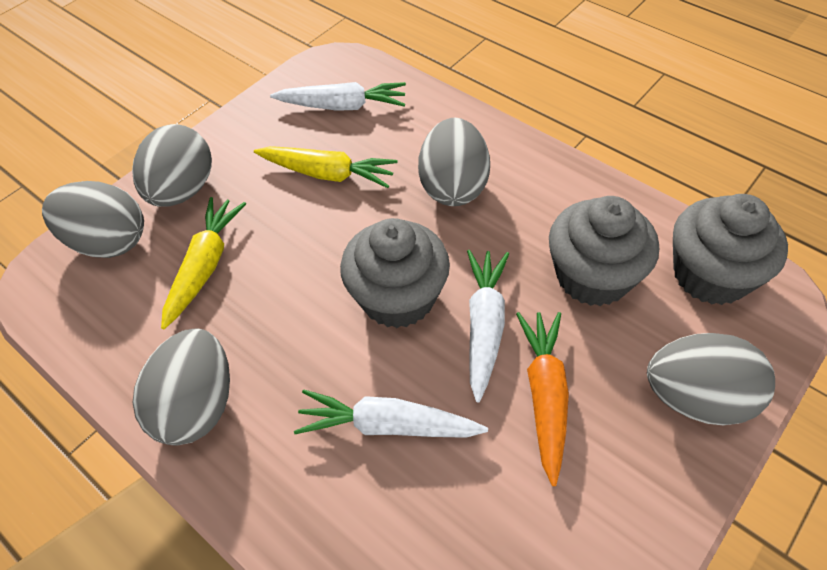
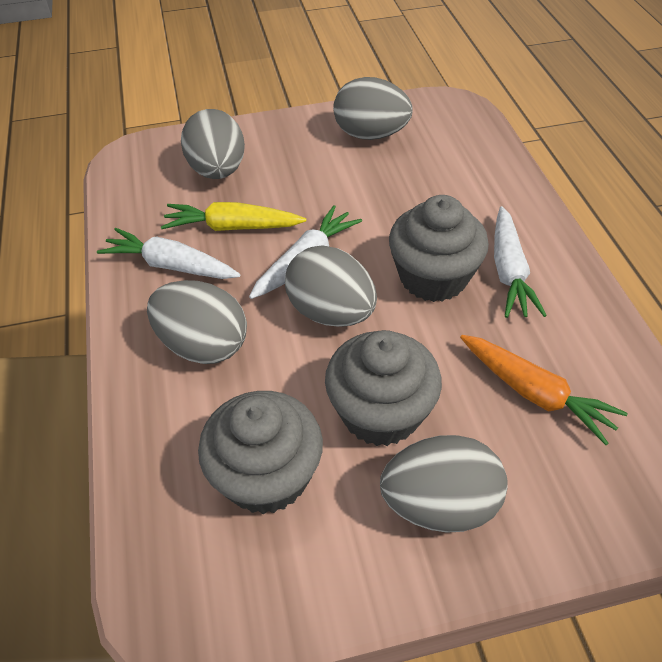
yellow carrot: 2 -> 1

